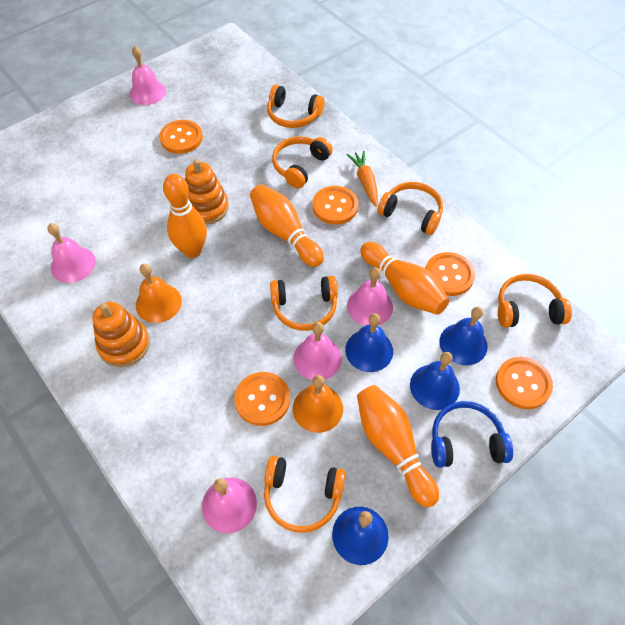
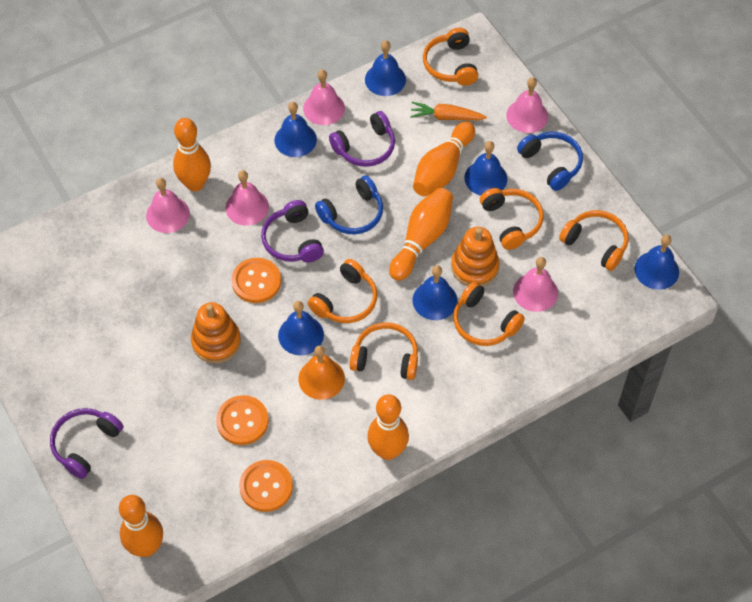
blue bell: 4 -> 6
blue headphones: 1 -> 2
orange bell: 2 -> 1
orange bowling pin: 4 -> 5
orange button: 5 -> 3
purple headphones: 0 -> 3

